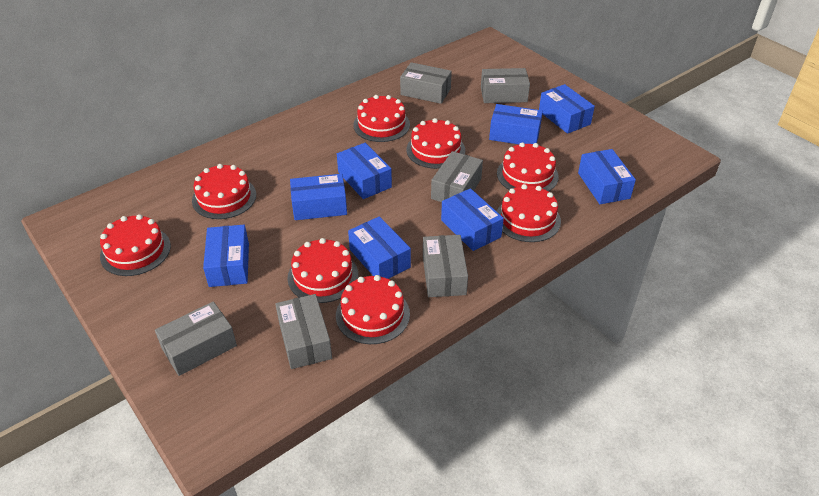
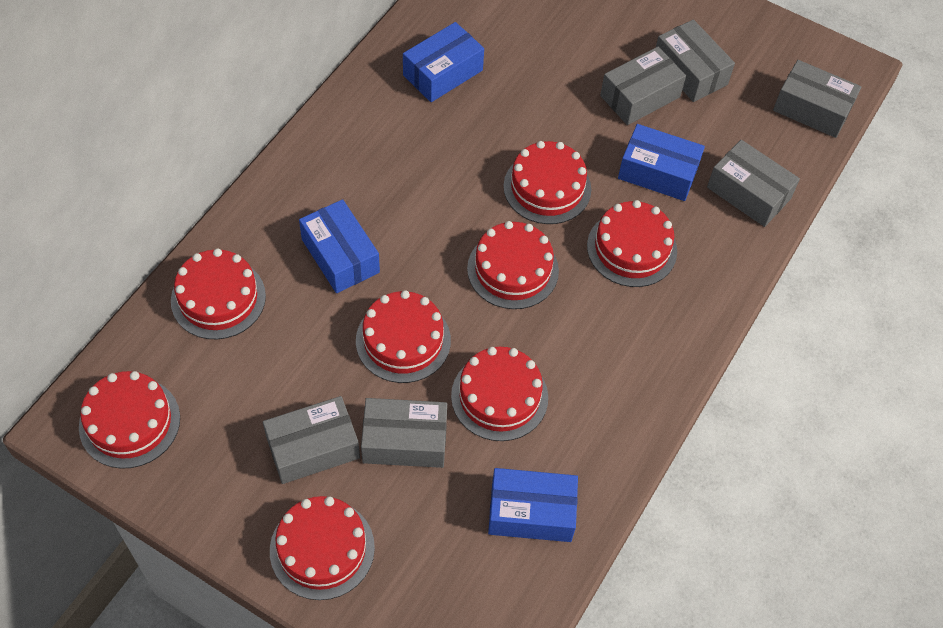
blue box: 8 -> 4

